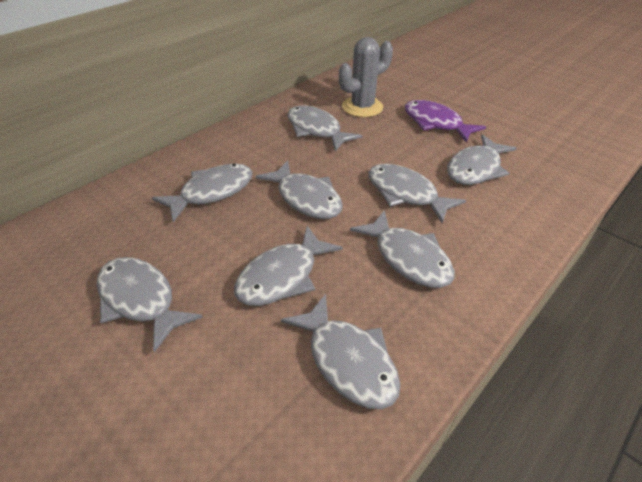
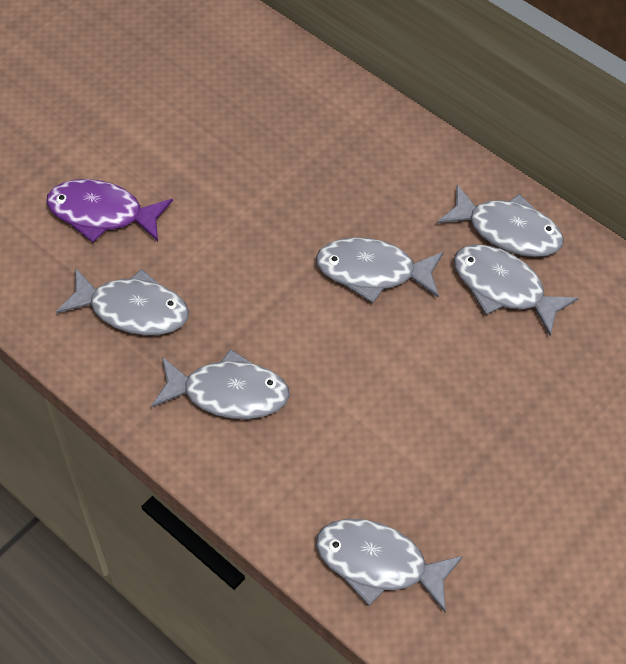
grey cactus: 1 -> 0
grey fish: 9 -> 6

